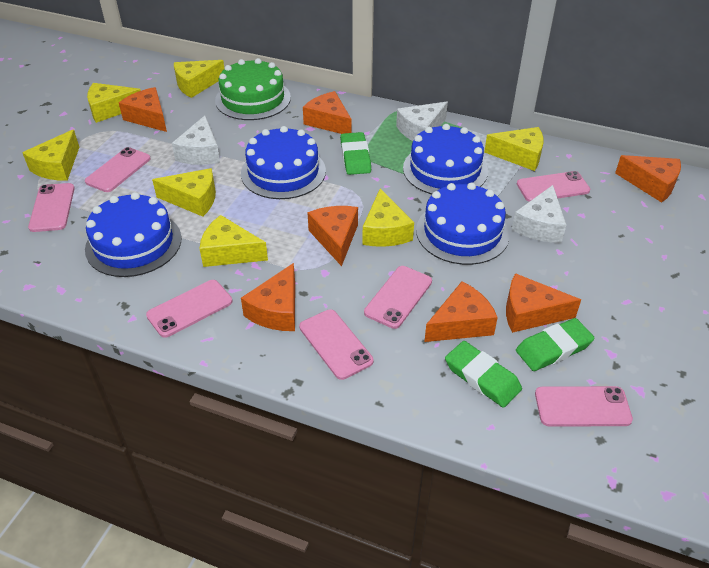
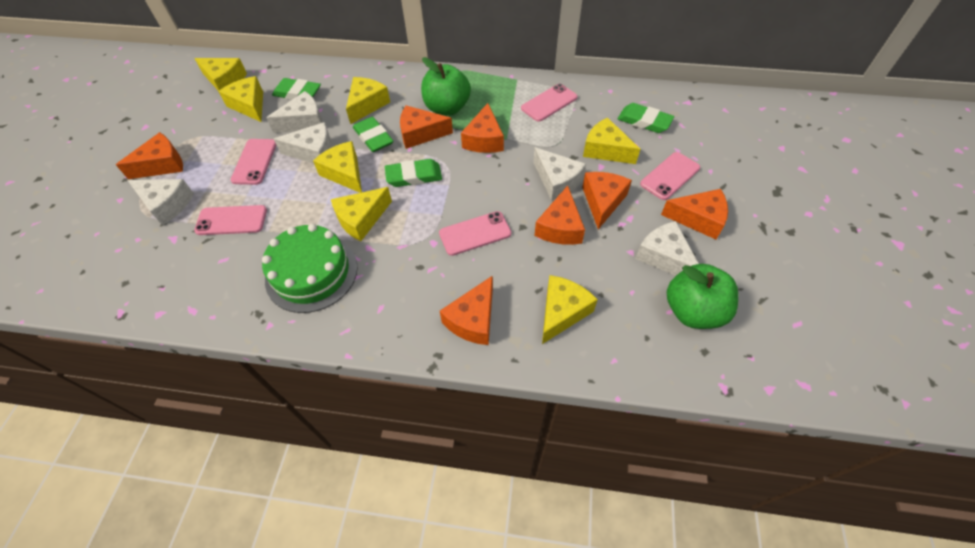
blue cake: 4 -> 0
green apple: 0 -> 2
green eraser: 3 -> 4
pink phone: 7 -> 5
white cheese: 3 -> 5

